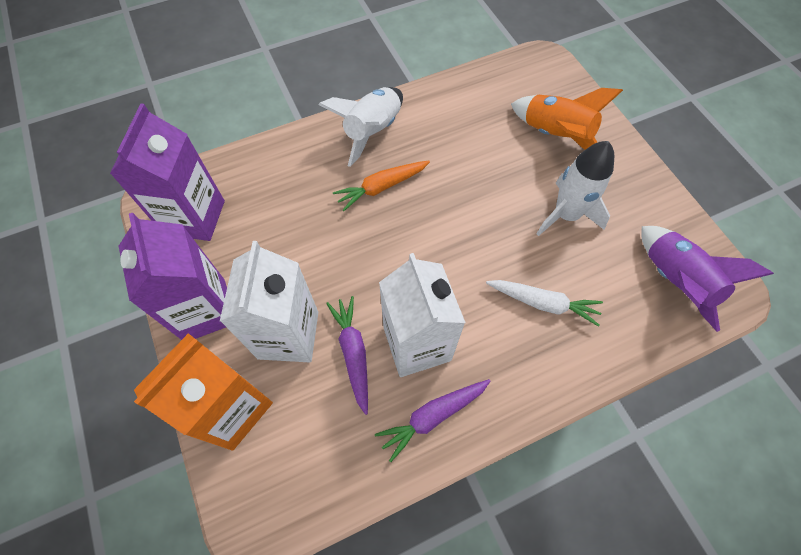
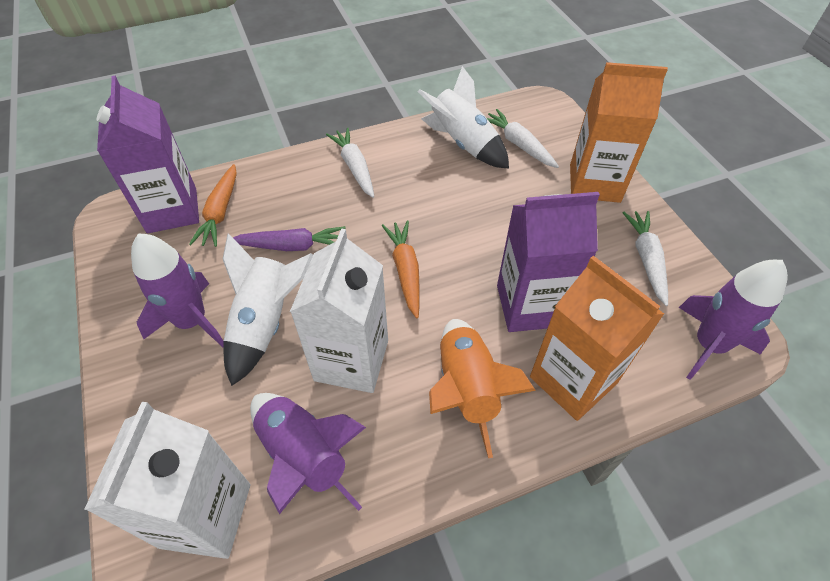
orange carrot: 1 -> 2
orange carton: 1 -> 2
purple carrot: 2 -> 1
purple rocket: 1 -> 3
white carrot: 1 -> 3

